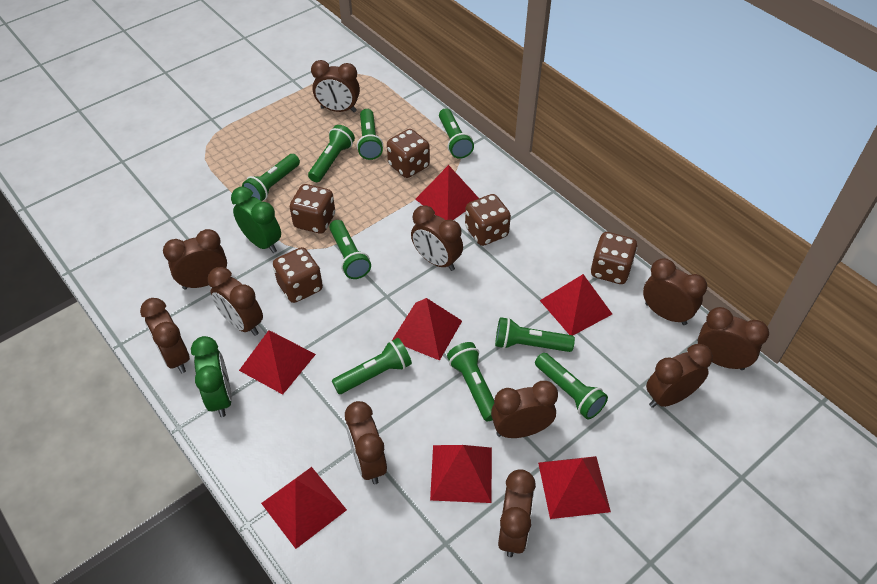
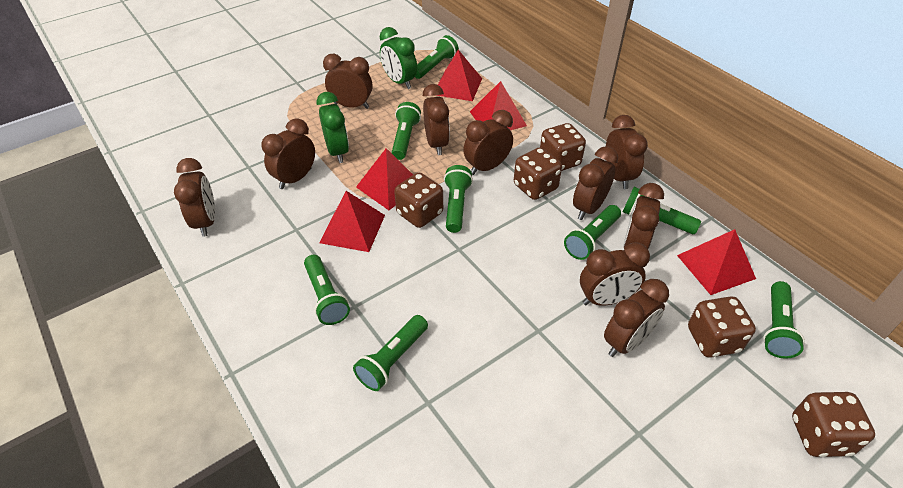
brown clock: 11 -> 10
green flashlight: 9 -> 8
red pyramid: 7 -> 5

